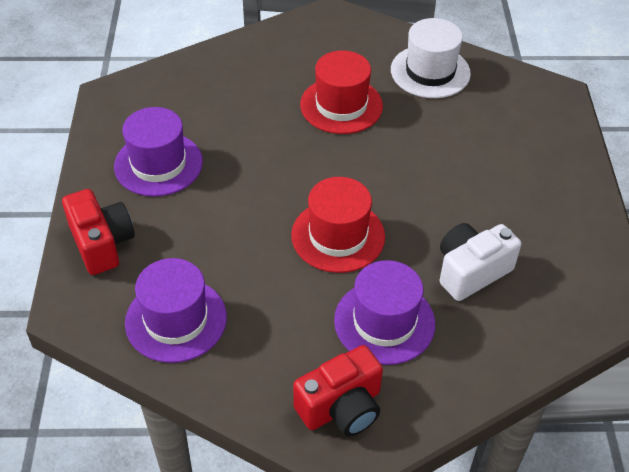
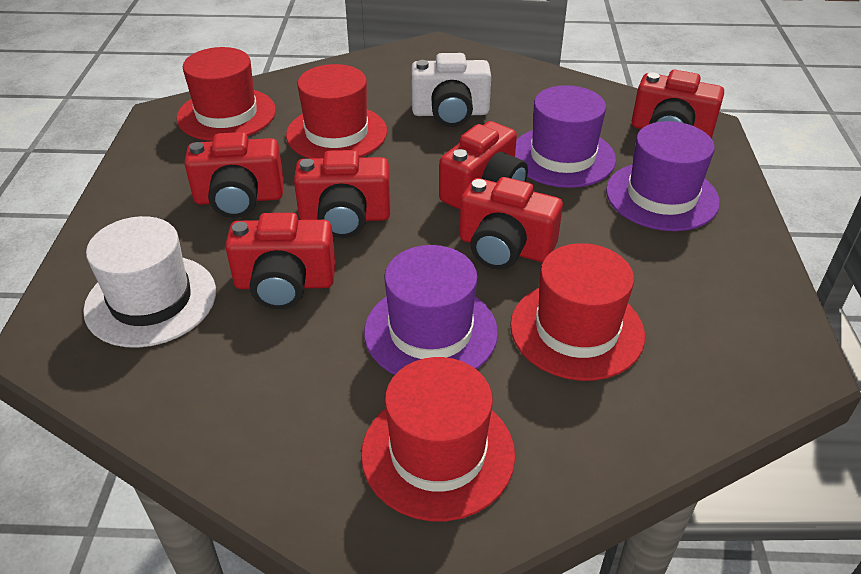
red camera: 2 -> 6
red hat: 2 -> 4

